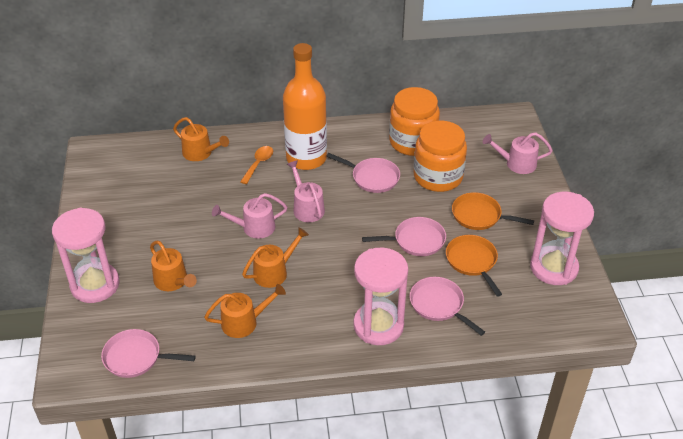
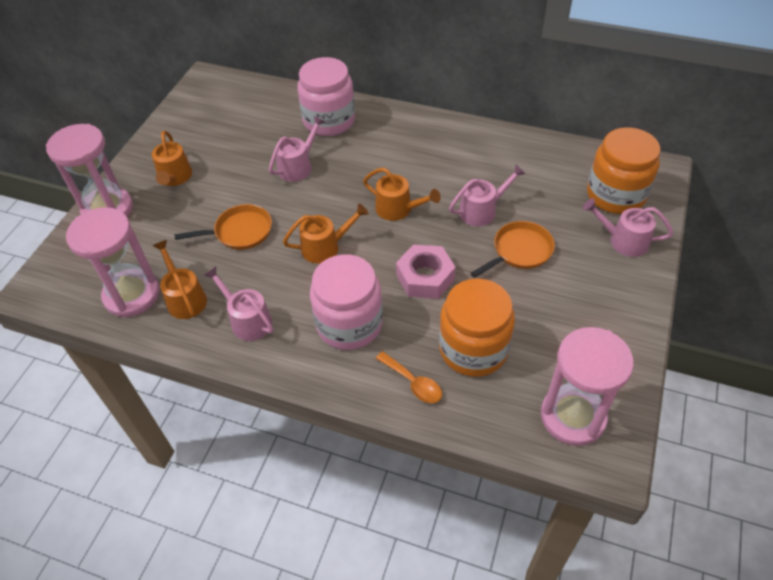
orange bottle: 1 -> 0
pink jar: 0 -> 2
pink nut: 0 -> 1
pink pan: 4 -> 0
pink watering can: 3 -> 4

